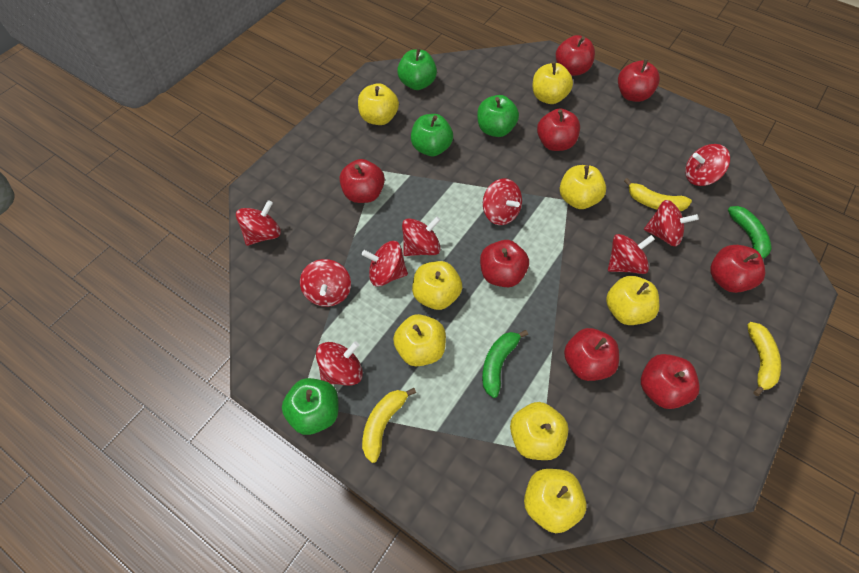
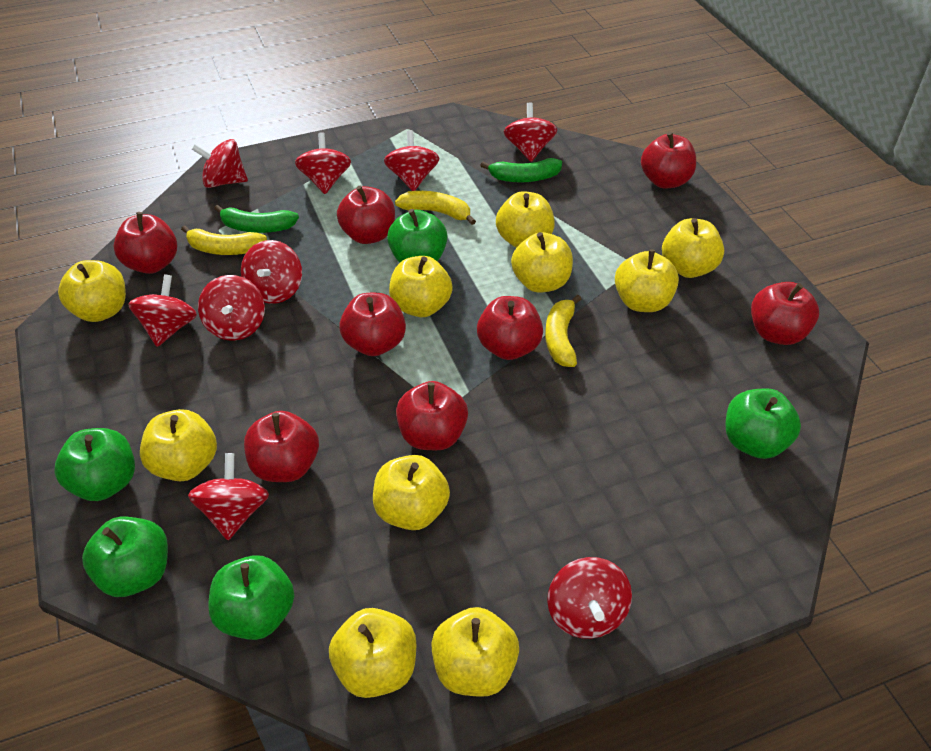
green apple: 4 -> 5
yellow apple: 8 -> 10

